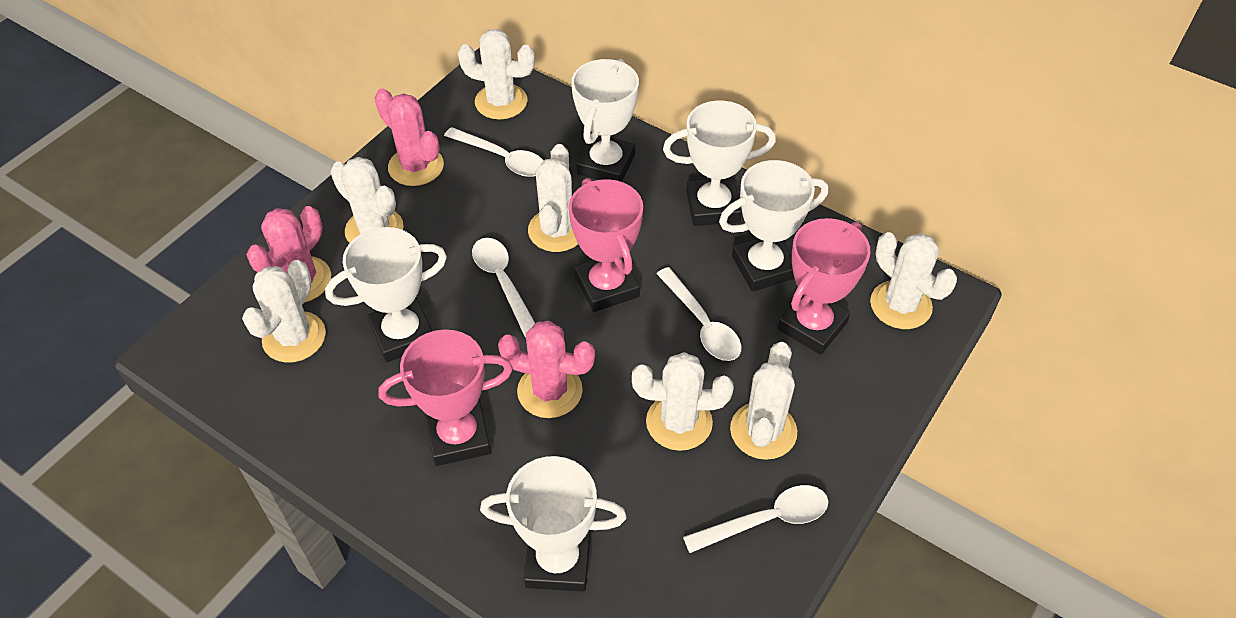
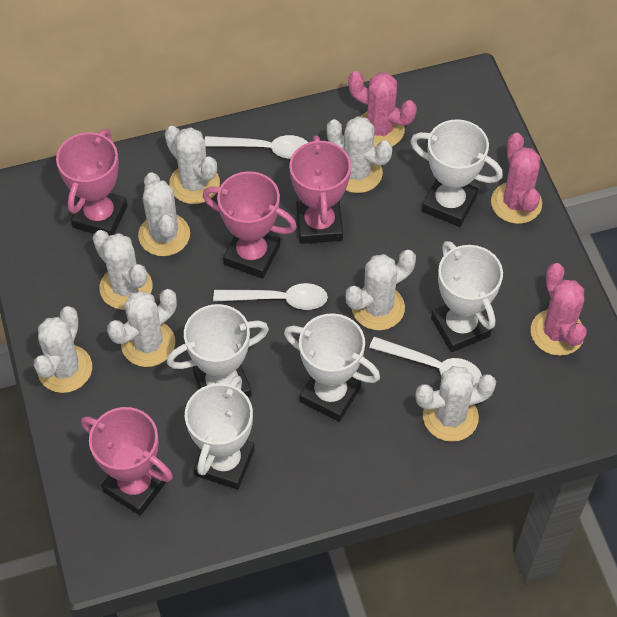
pink trophy: 3 -> 4
white cactus: 7 -> 8
white spoon: 4 -> 3

